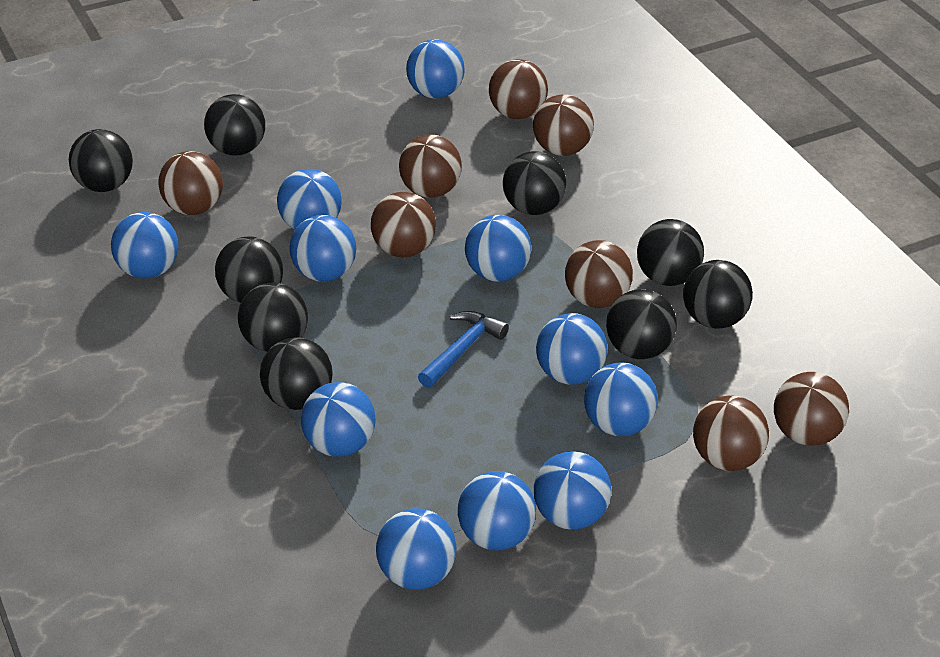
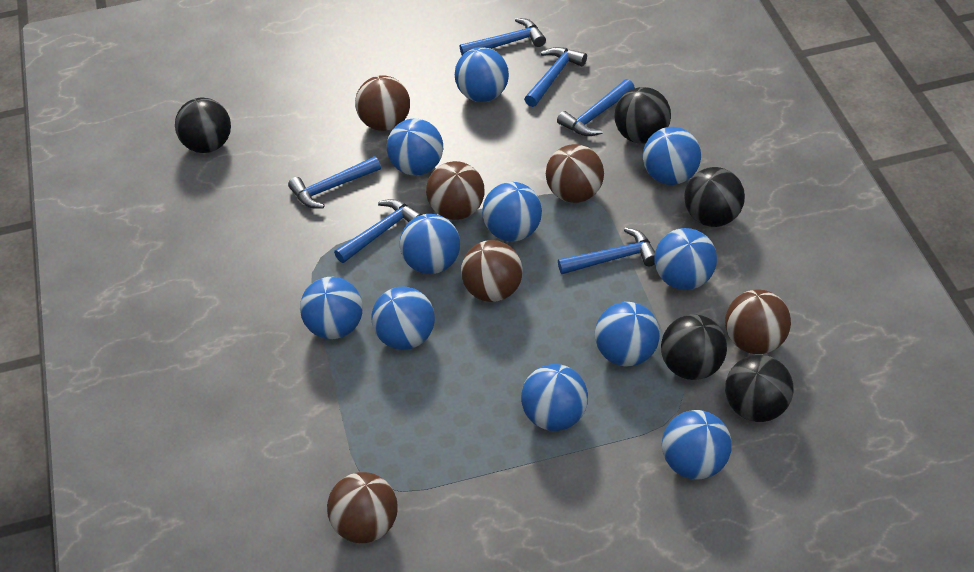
black ball: 9 -> 5
blue hammer: 1 -> 6
brown ball: 8 -> 6

